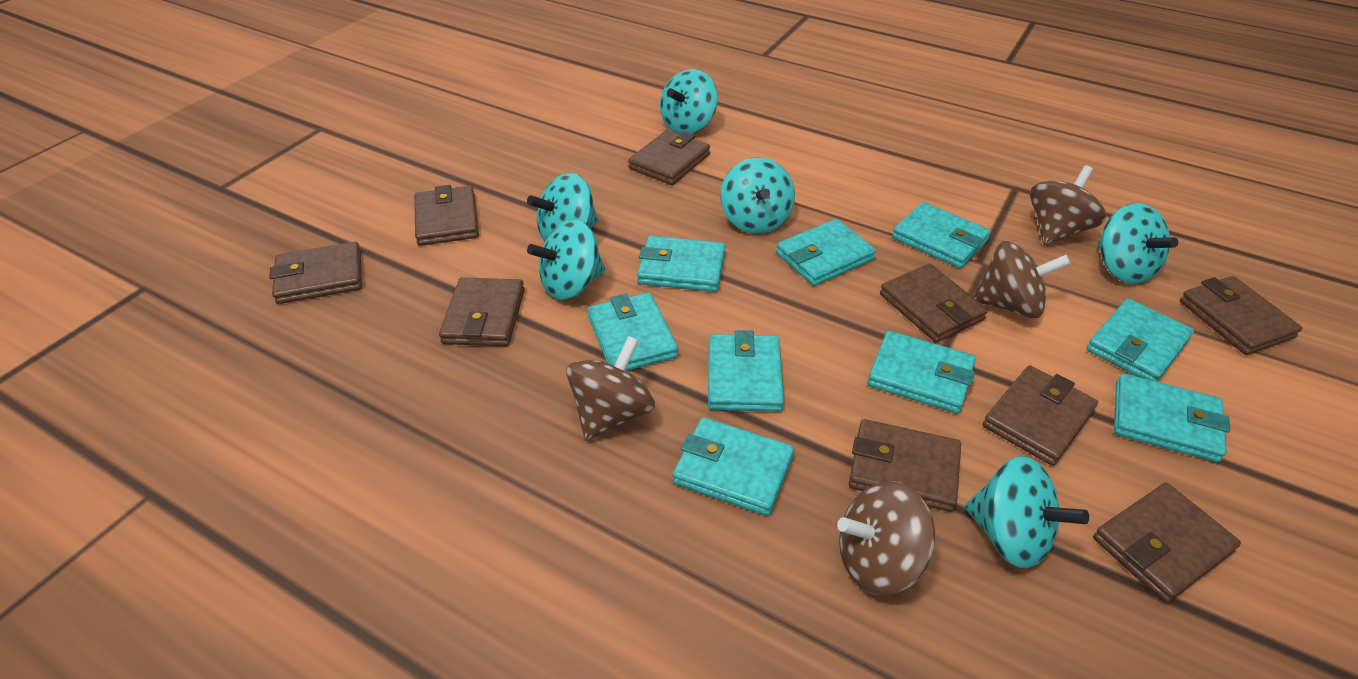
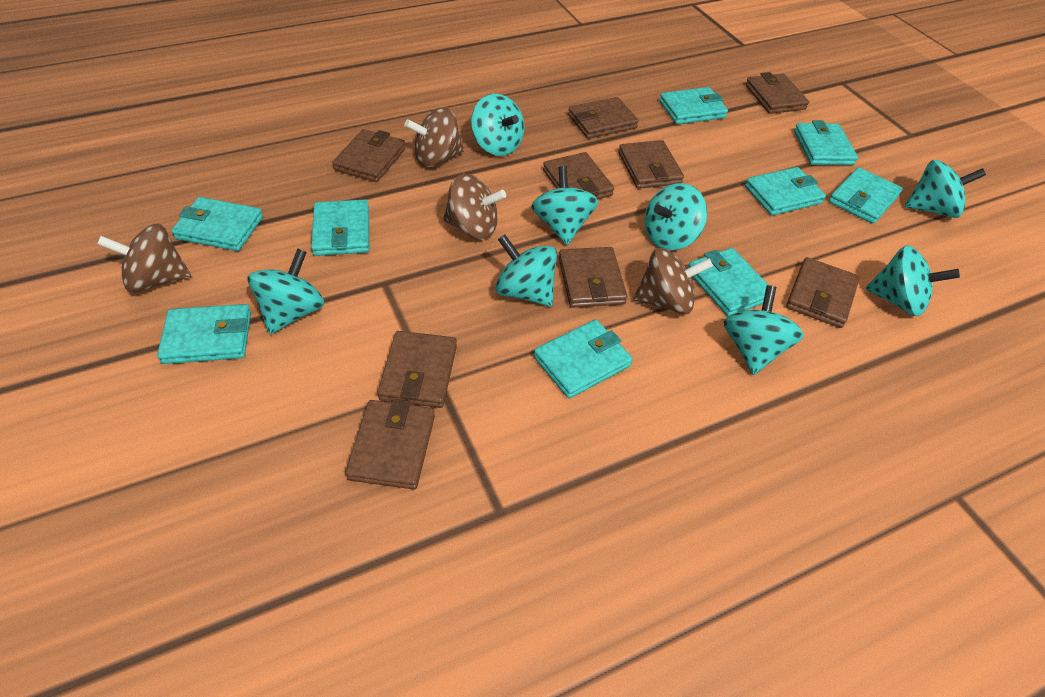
turquoise spinning top: 6 -> 8

